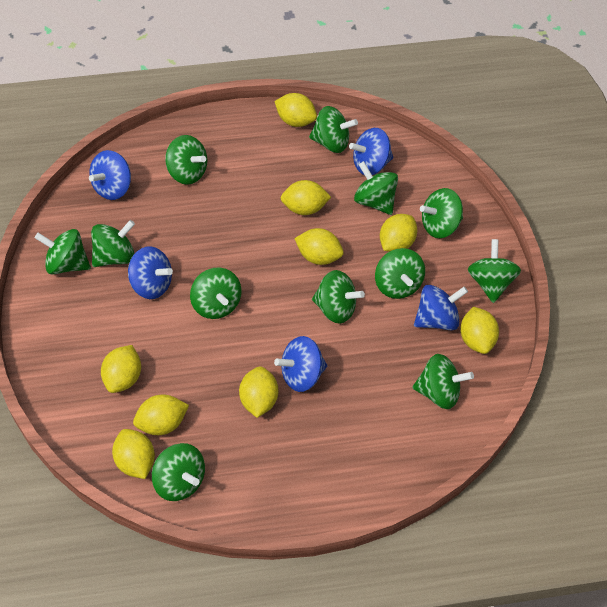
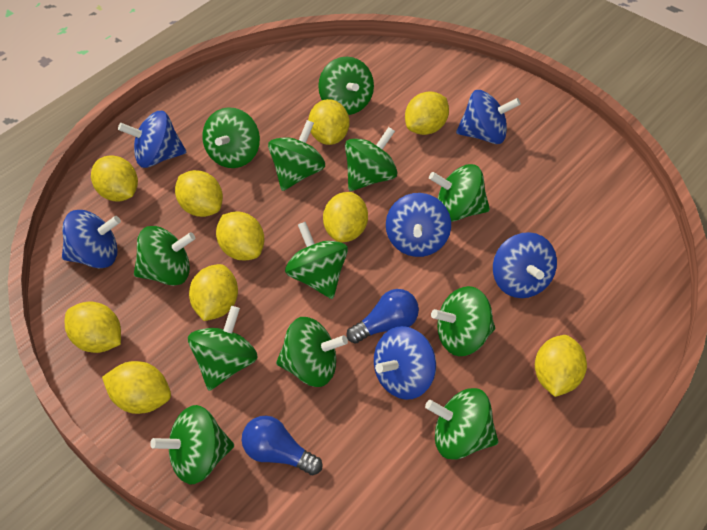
blue light bulb: 0 -> 2
blue spinning top: 5 -> 6
yellow lemon: 9 -> 10

